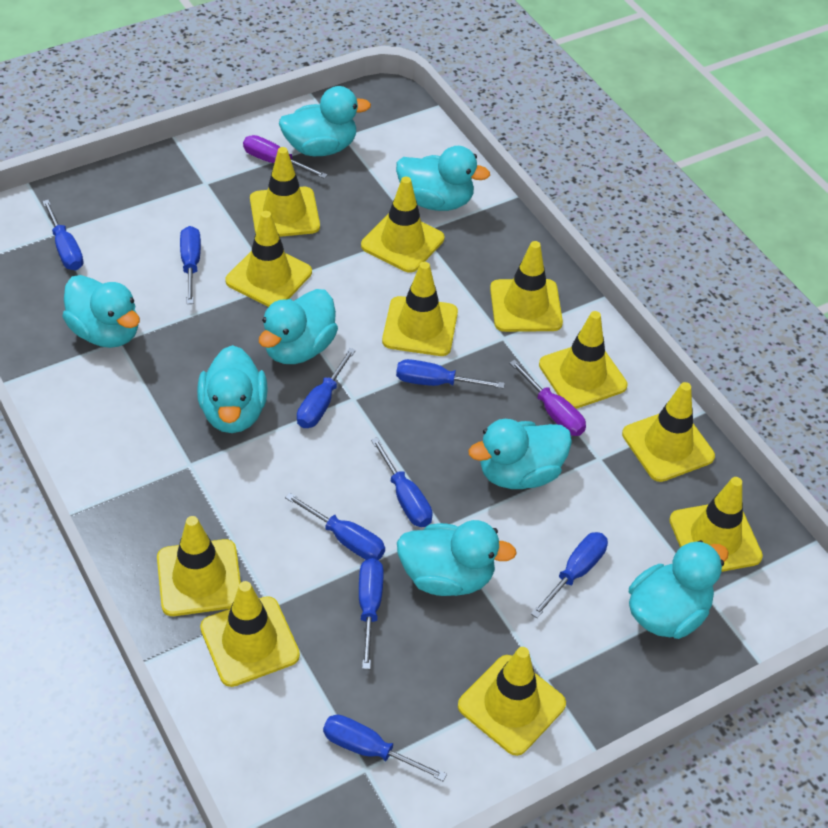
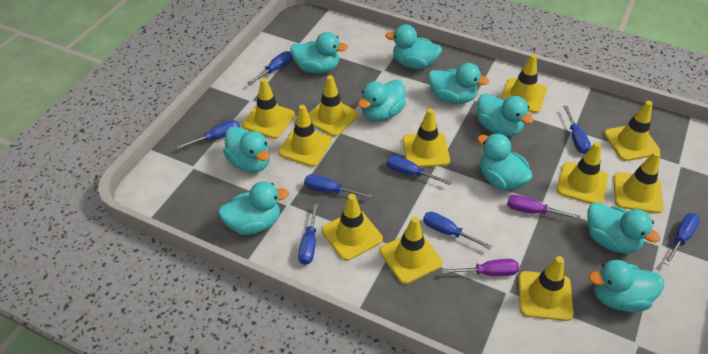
blue screwdriver: 9 -> 8
turquoise duck: 8 -> 10

